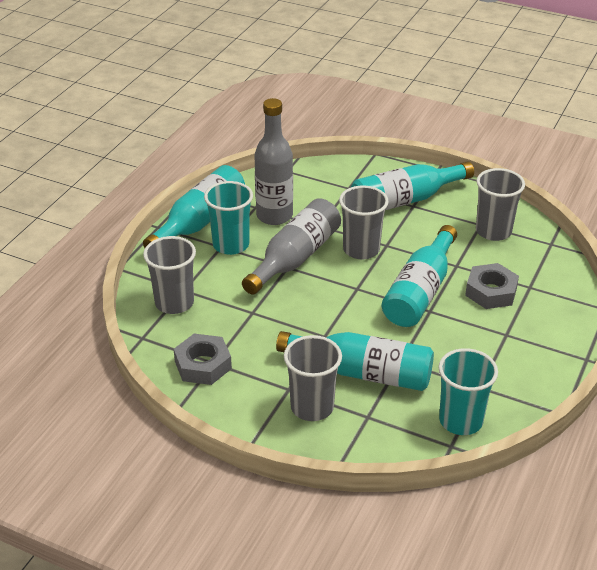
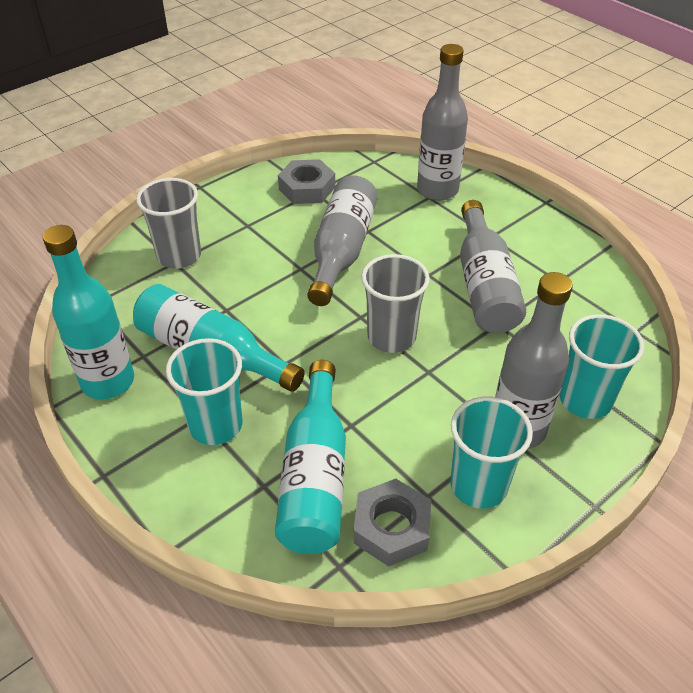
grey bottle: 2 -> 4
grey cup: 4 -> 2
turquoise bottle: 4 -> 3
turquoise cup: 2 -> 3

